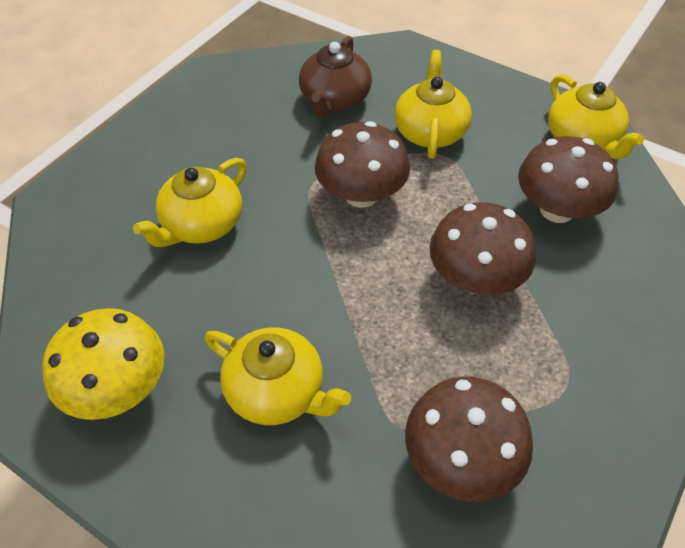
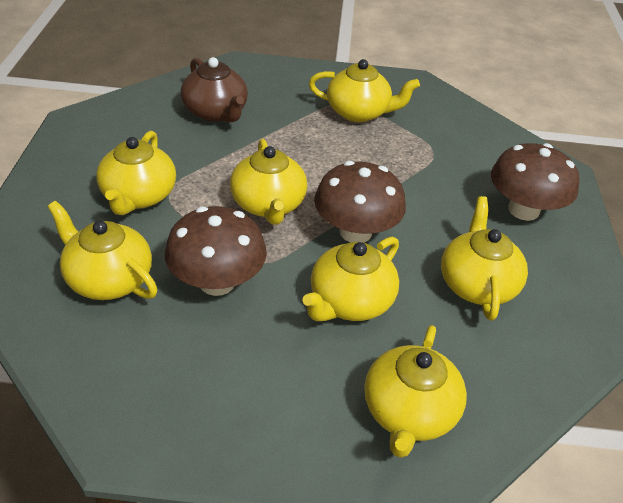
brown mushroom: 4 -> 3
yellow mushroom: 1 -> 0
yellow teapot: 4 -> 7

